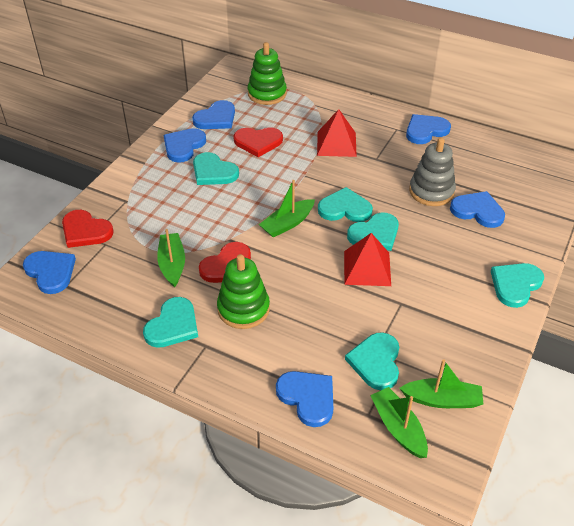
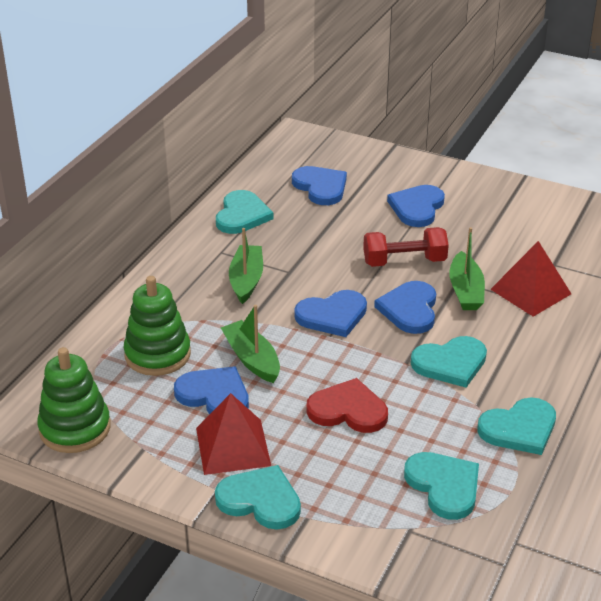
blue heart: 6 -> 5
green boat: 4 -> 3
grey stacking toy: 1 -> 0
red dumbbell: 0 -> 1
red heart: 3 -> 1
turquoise heart: 6 -> 5

